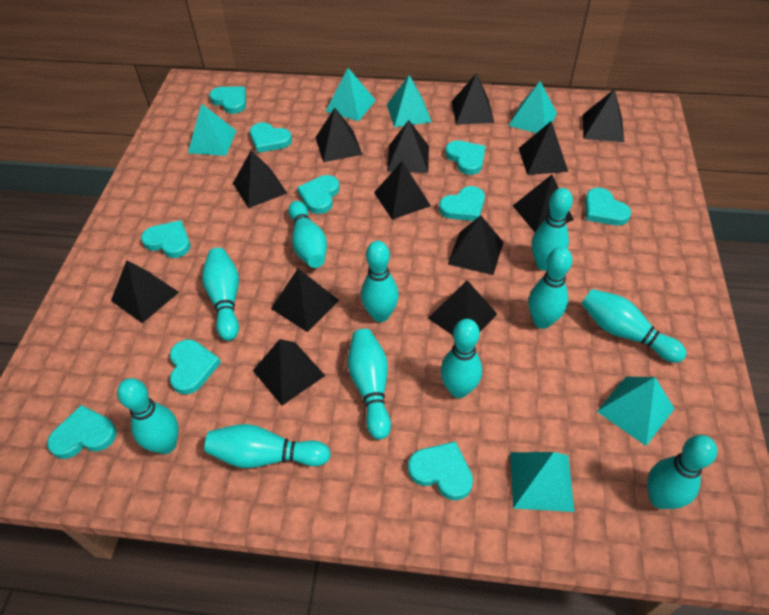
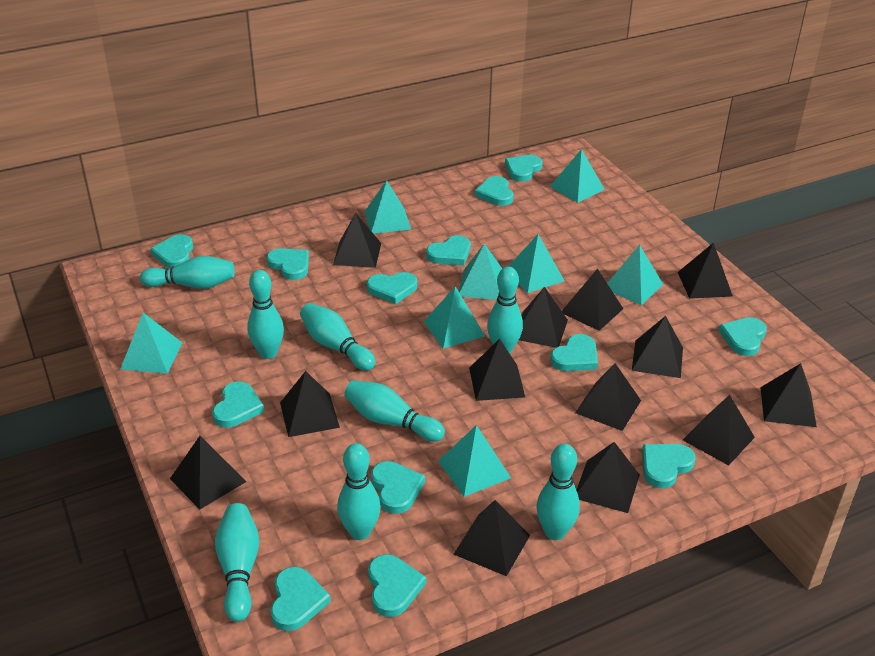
turquoise bowling pin: 11 -> 8
turquoise heart: 10 -> 13
turquoise pyramid: 6 -> 8

